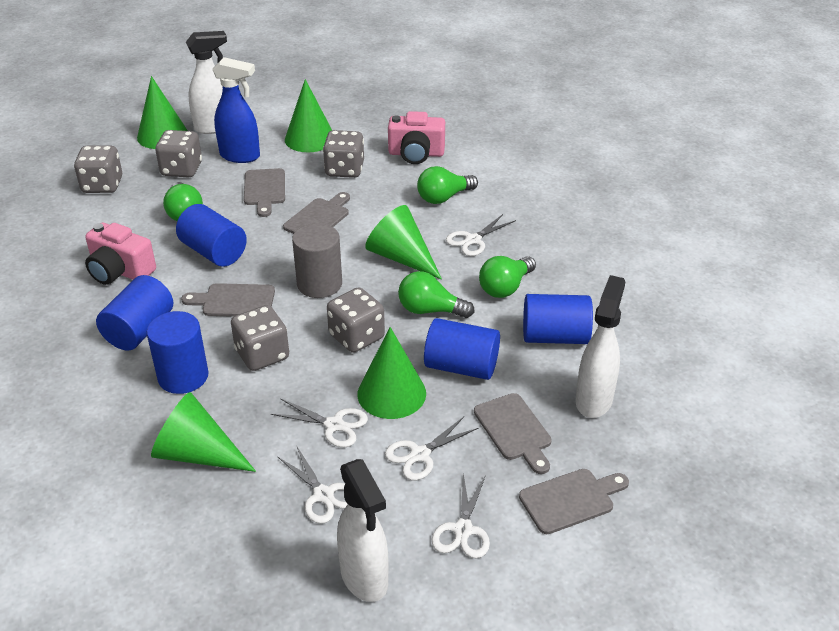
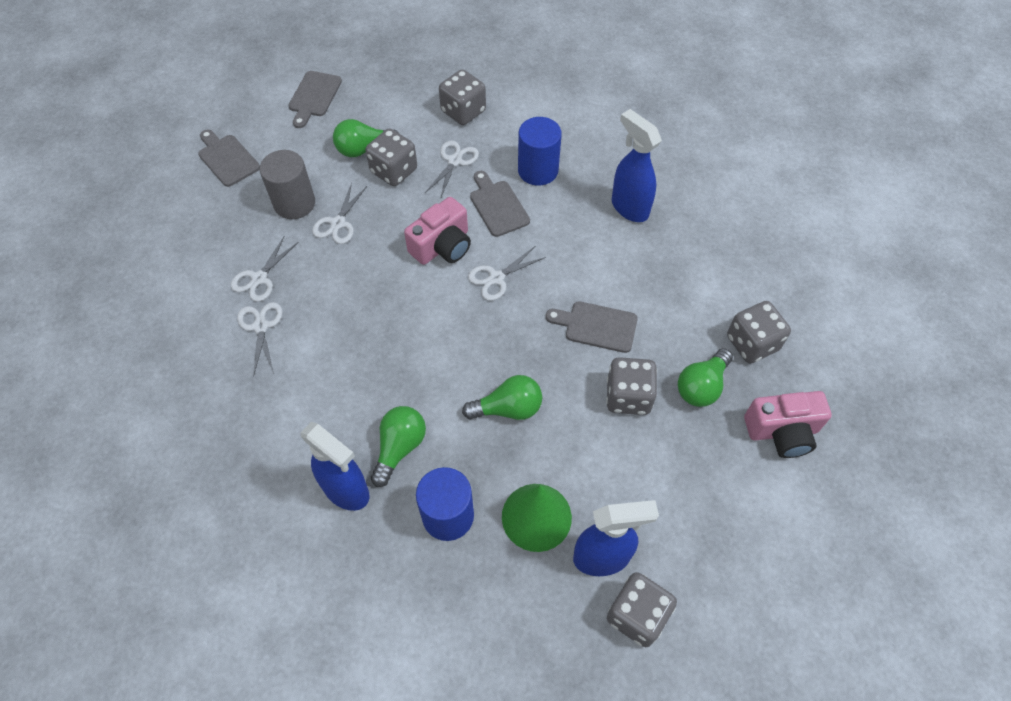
blue cylinder: 5 -> 2
blue spray bottle: 1 -> 3
green cone: 5 -> 1
grey cutting board: 5 -> 4
white spray bottle: 3 -> 0

